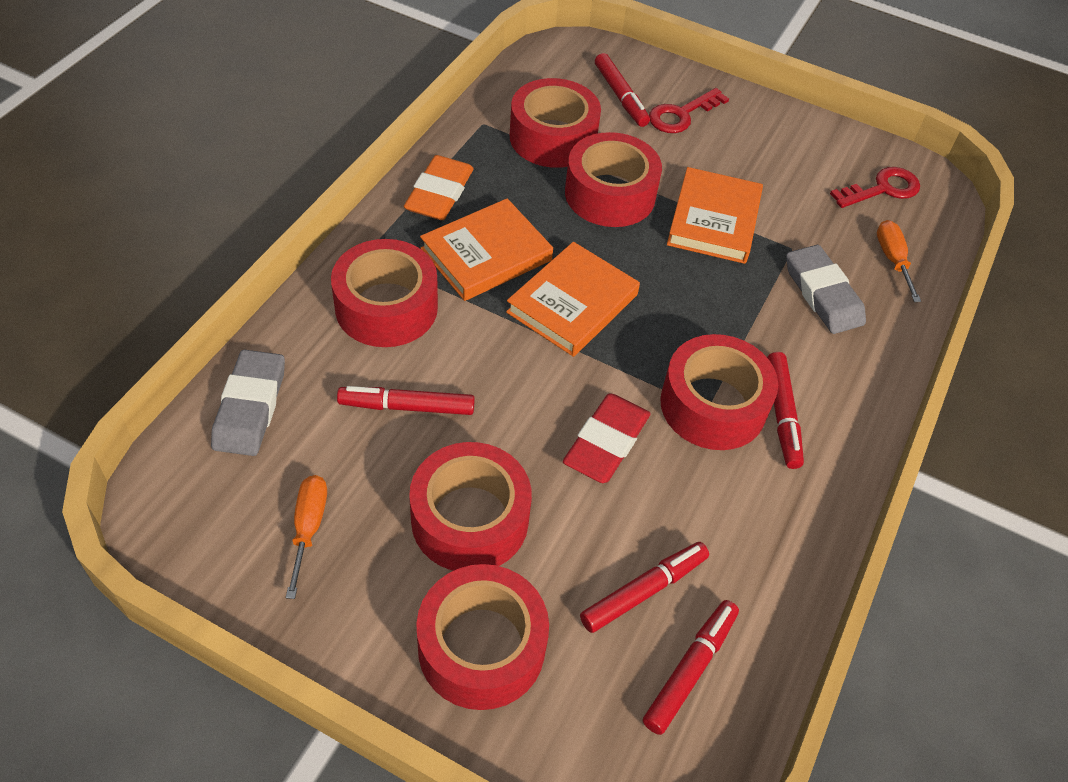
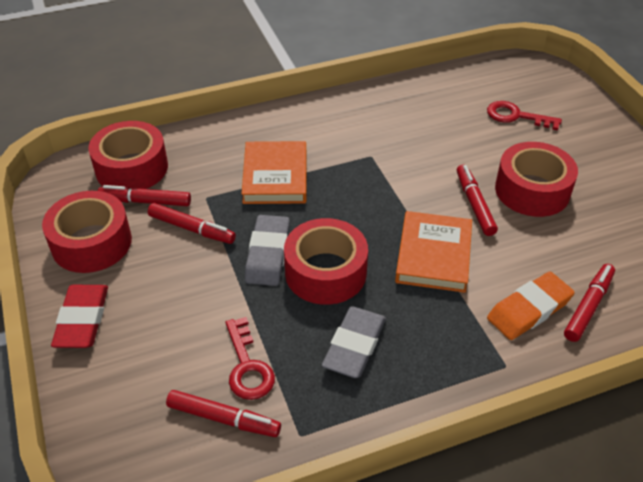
orange book: 3 -> 2
orange screwdriver: 2 -> 0
red tape: 6 -> 4

